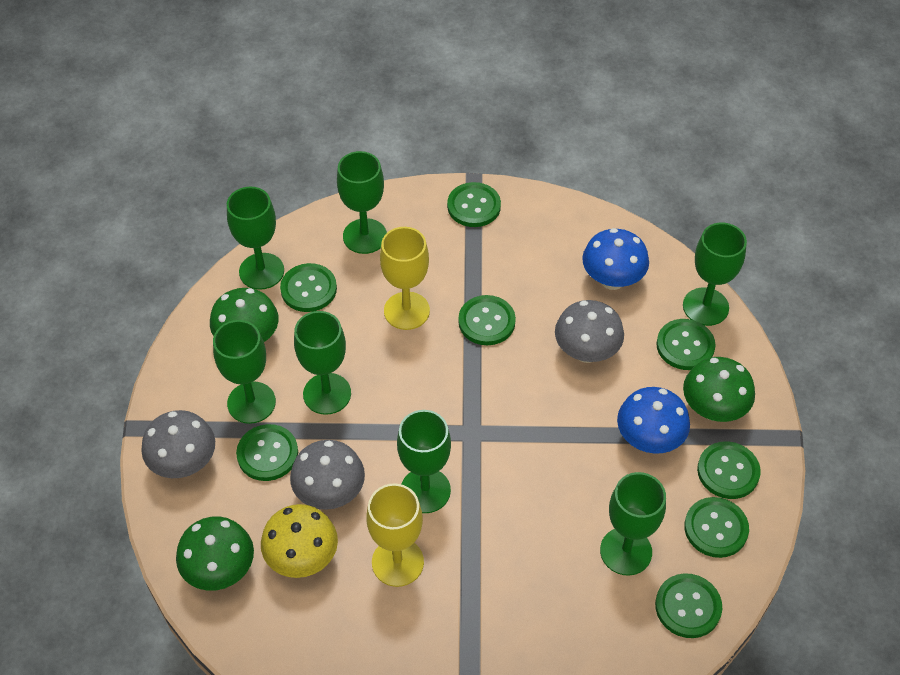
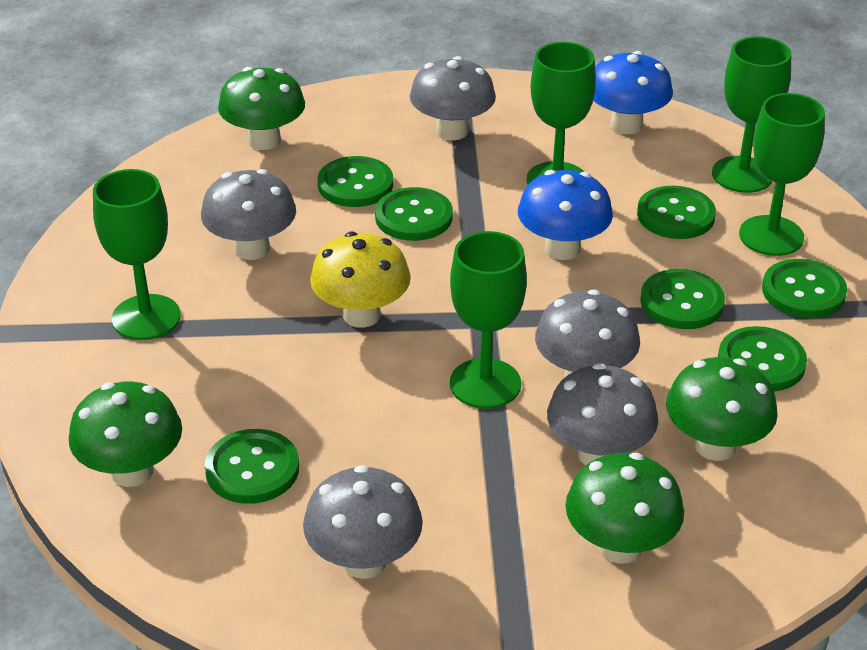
green button: 8 -> 7
green goblet: 7 -> 5
green mushroom: 3 -> 4
grey mushroom: 3 -> 5
yellow goblet: 2 -> 0

